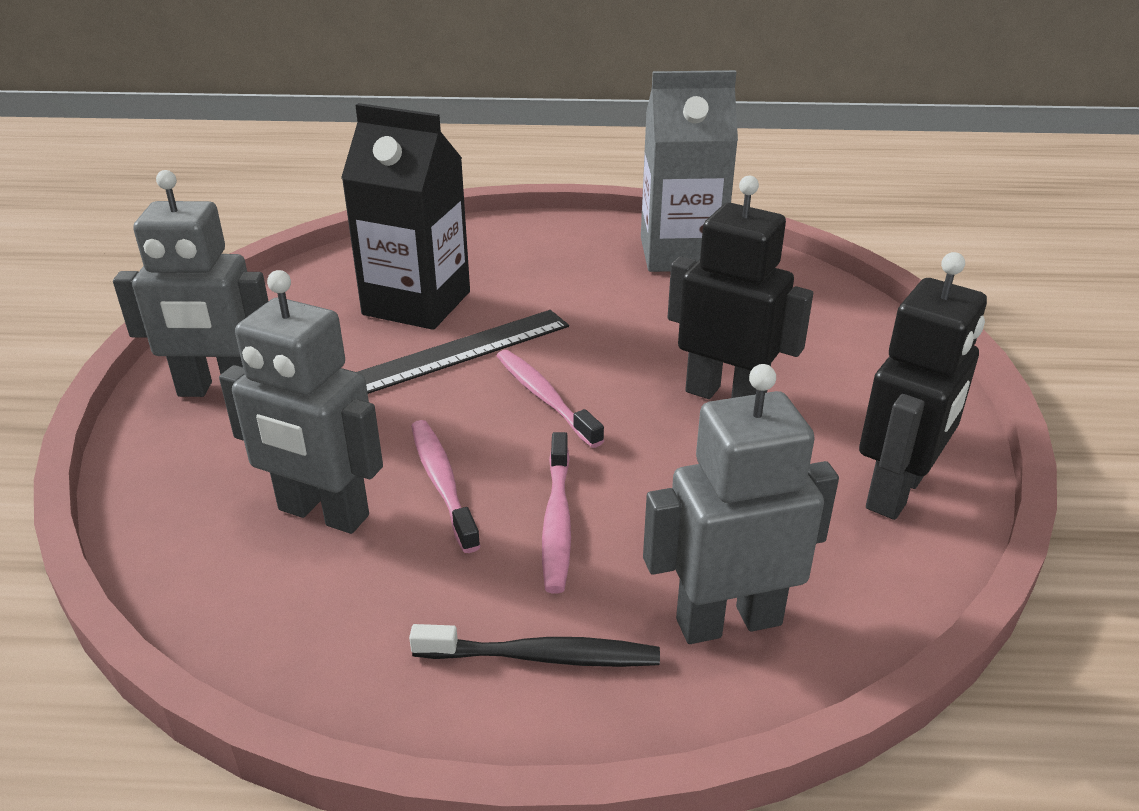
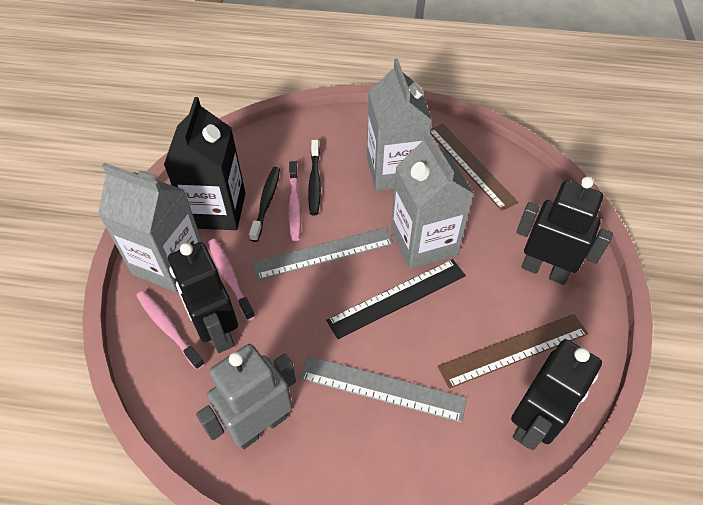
black robot: 2 -> 3
black toothbrush: 1 -> 2
brown ruler: 0 -> 2
grey carton: 1 -> 3
grey robot: 3 -> 1
grey ruler: 0 -> 2

